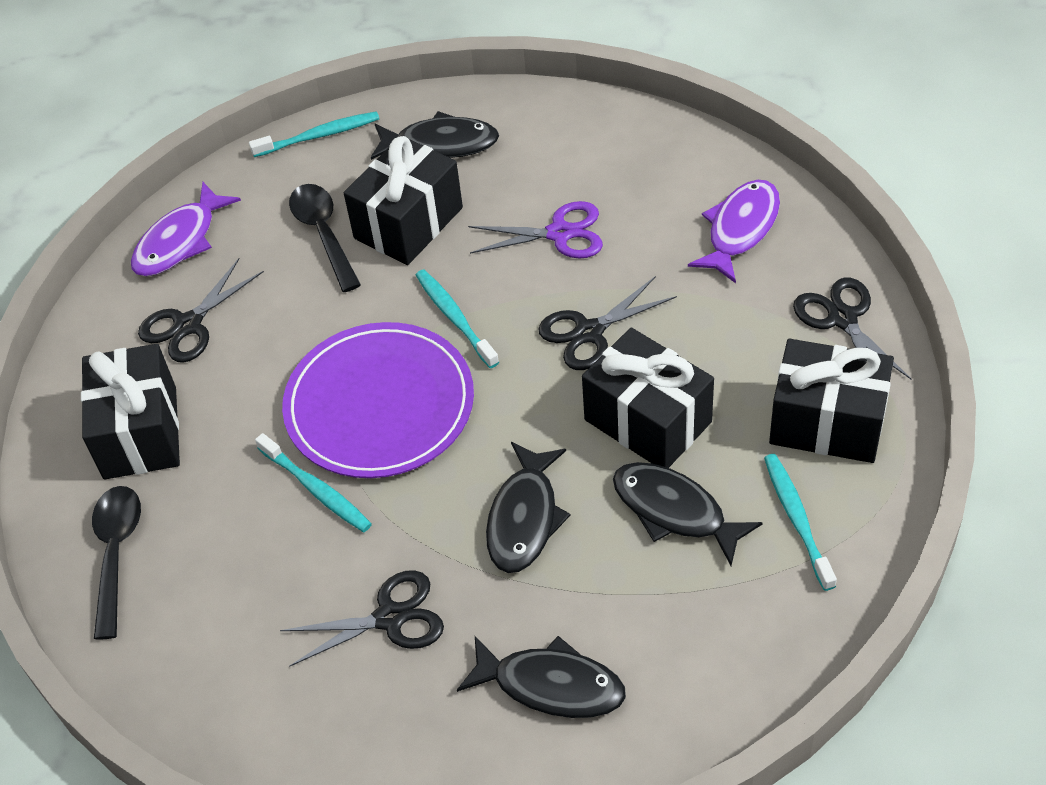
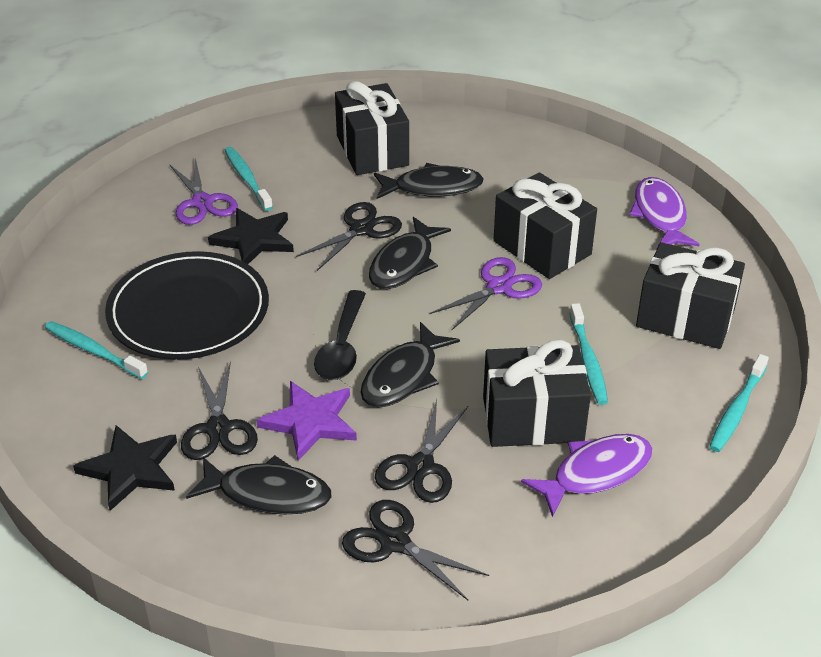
black plate: 0 -> 1
black spoon: 2 -> 1
black star: 0 -> 2
purple plate: 1 -> 0
purple scissors: 1 -> 2
purple star: 0 -> 1

